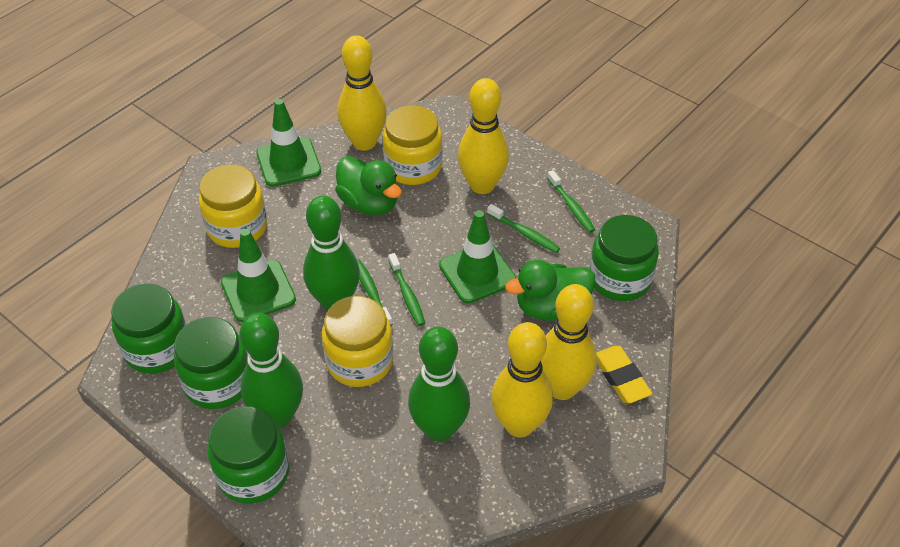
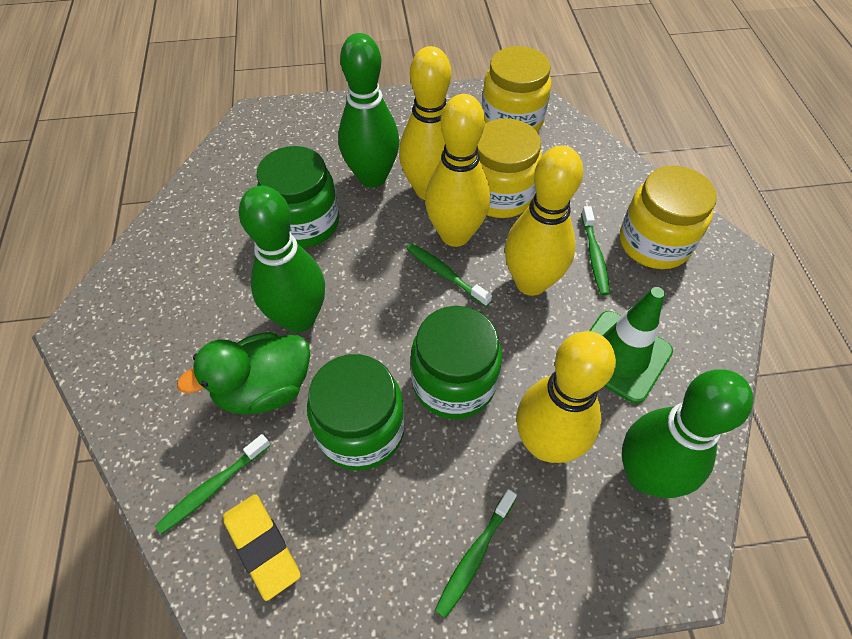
green duck: 2 -> 1
green jar: 4 -> 3
green traffic cone: 3 -> 1

